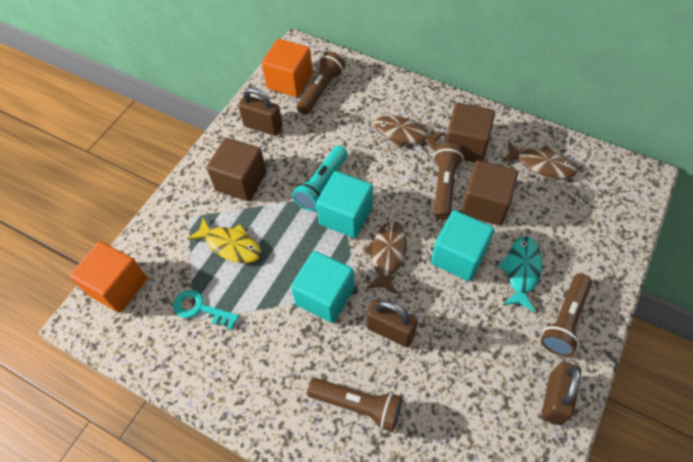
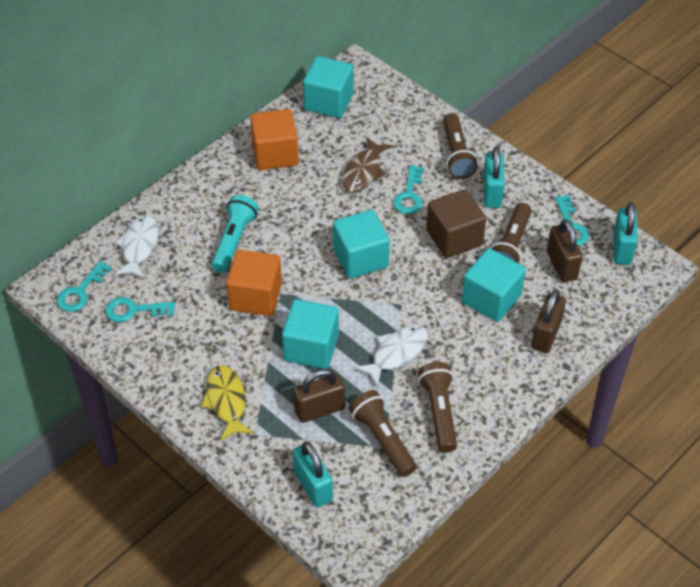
brown cube: 3 -> 1
brown fish: 3 -> 1
turquoise cube: 3 -> 4
turquoise fish: 1 -> 0
turquoise key: 1 -> 4
turquoise padlock: 0 -> 3
white fish: 0 -> 2

